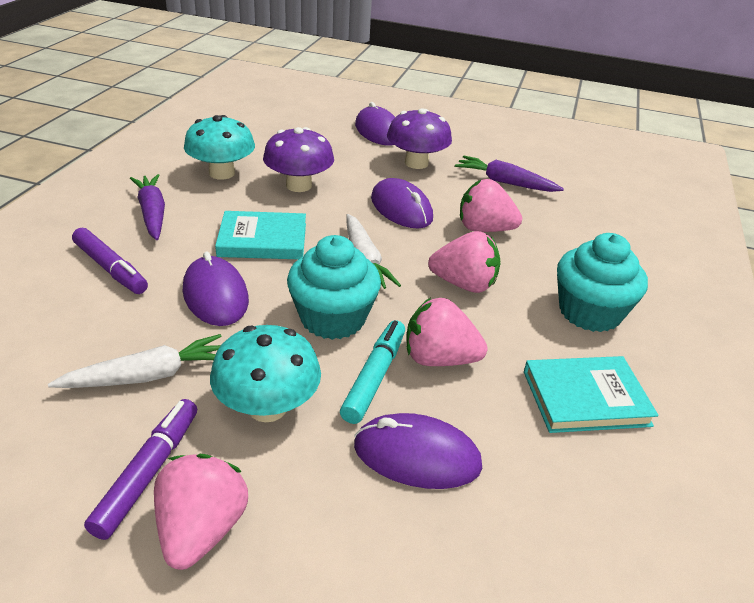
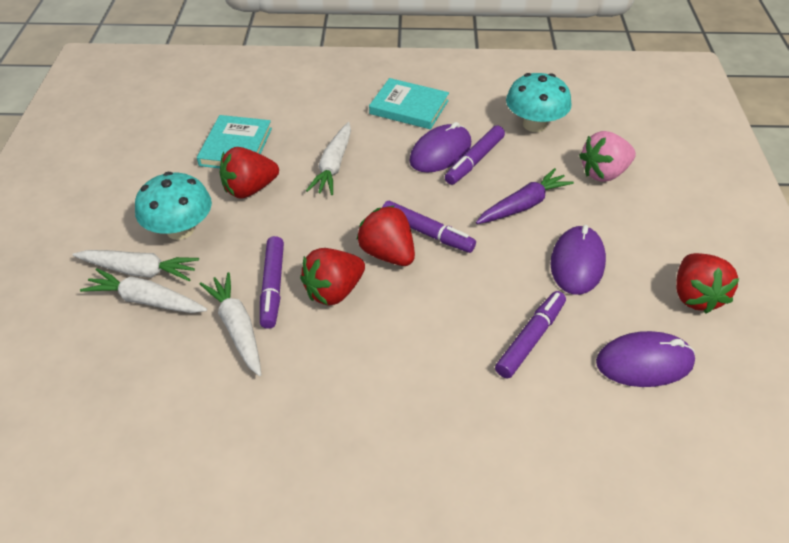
pink strawberry: 4 -> 1
purple carrot: 2 -> 1
purple marker: 2 -> 4
purple mouse: 4 -> 3
purple mushroom: 2 -> 0
red strawberry: 0 -> 4
turquoise cupcake: 2 -> 0
turquoise marker: 1 -> 0
white carrot: 2 -> 4

